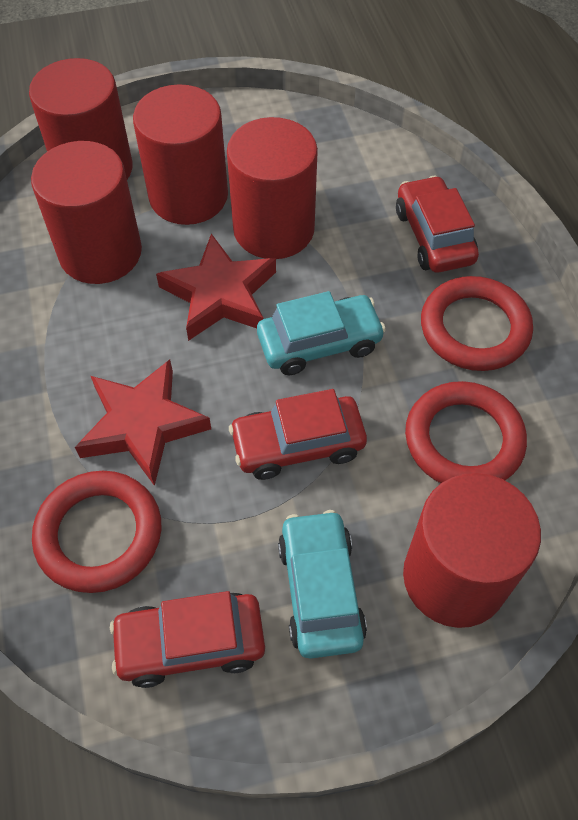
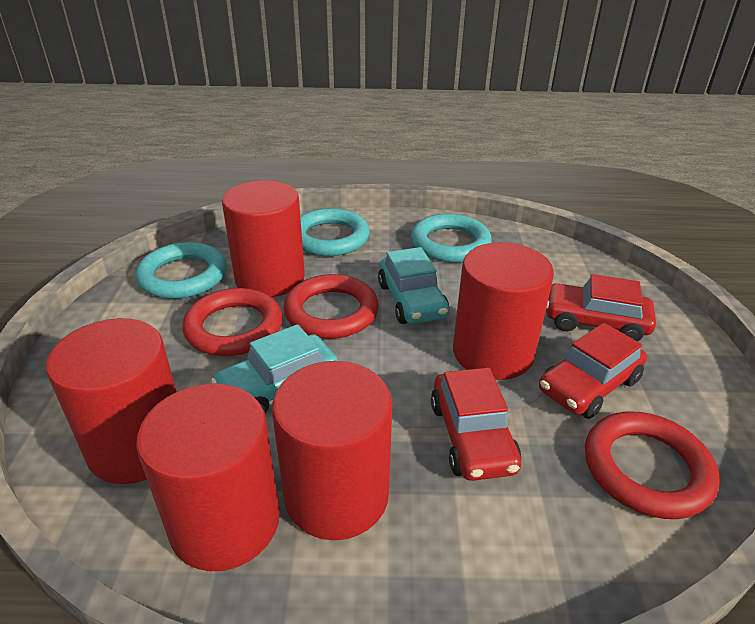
red star: 2 -> 0
turquoise ring: 0 -> 3

